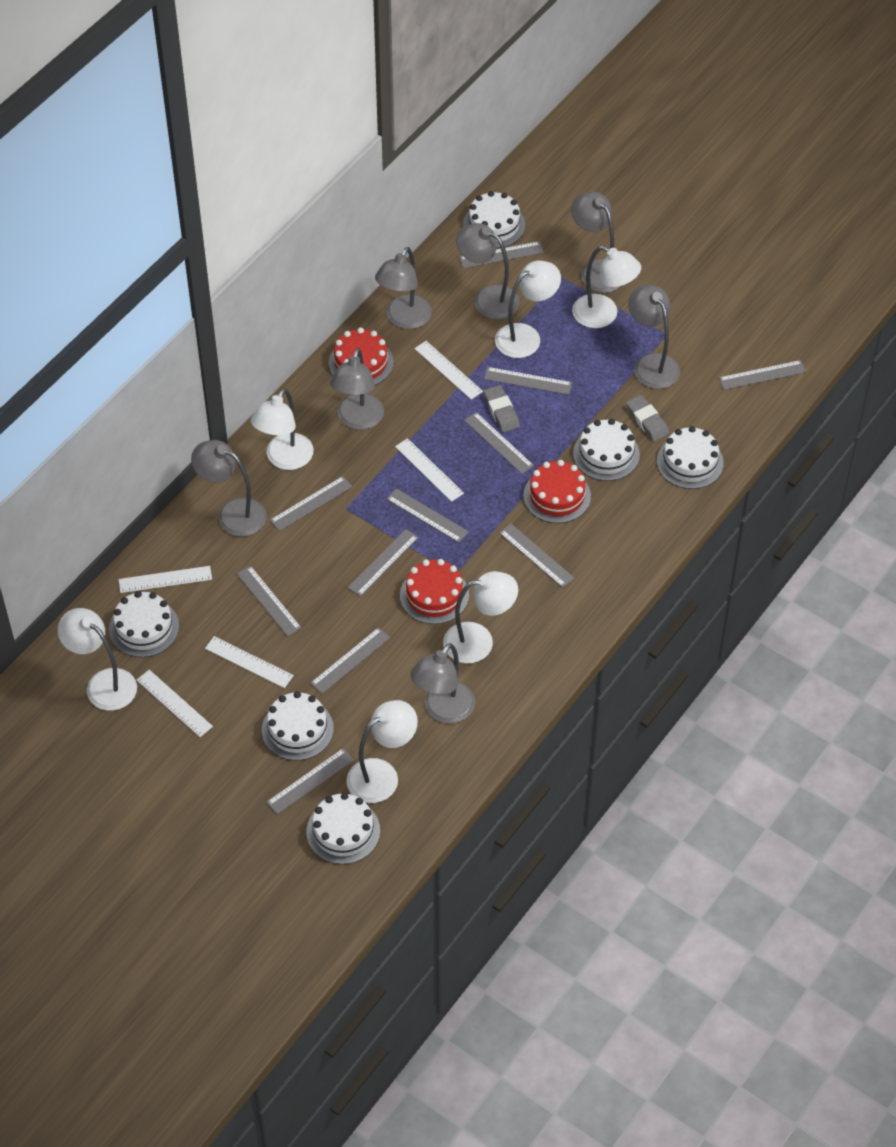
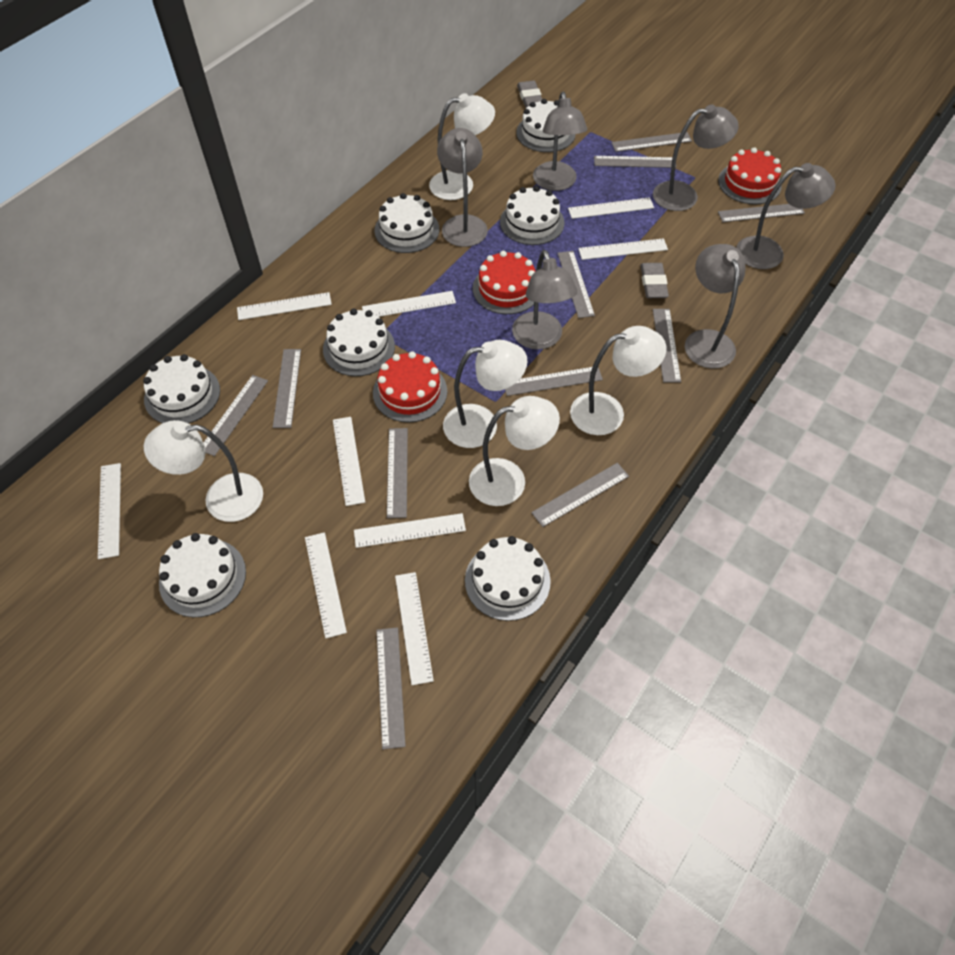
grey lamp: 7 -> 6
white cake: 6 -> 7
white lamp: 6 -> 5
white ruler: 5 -> 9

